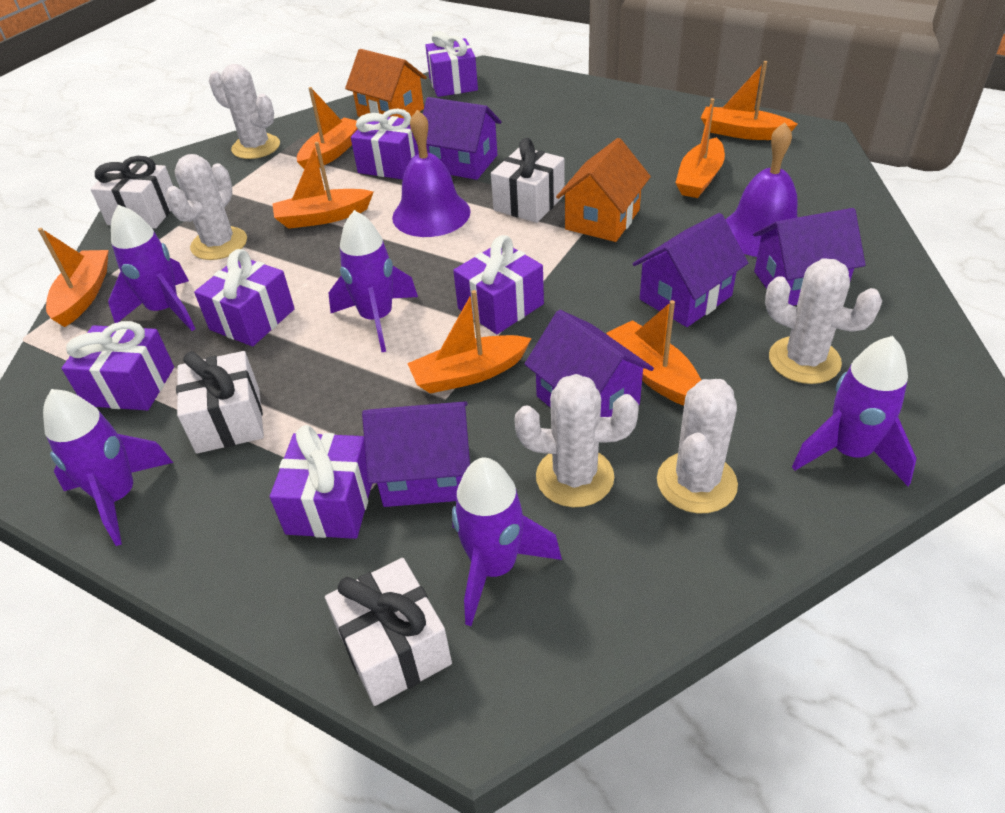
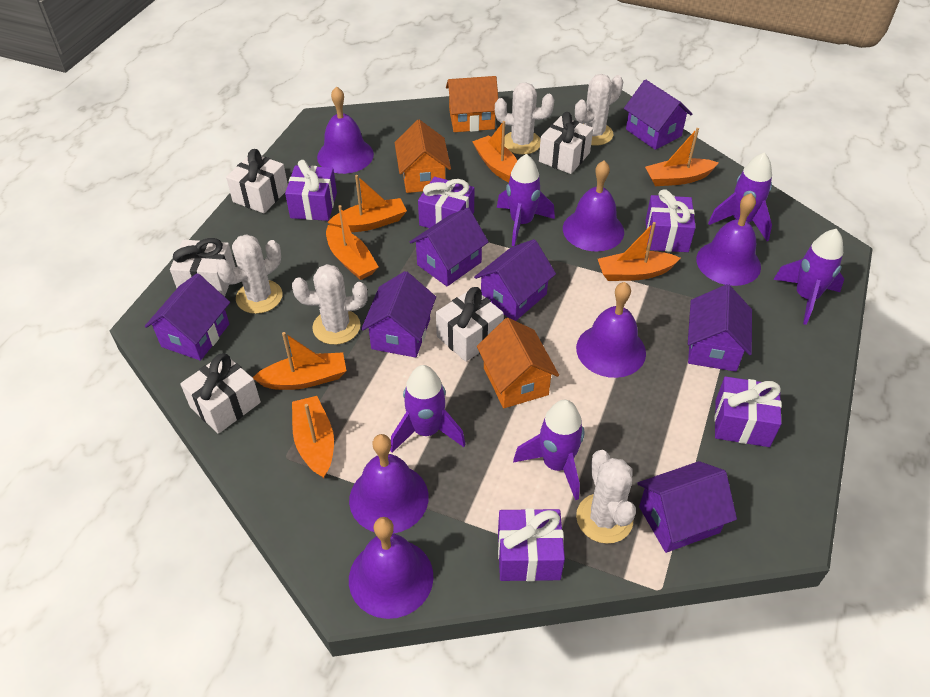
orange house: 2 -> 3
purple bell: 2 -> 6
purple gift: 6 -> 5
purple house: 5 -> 7
white gift: 4 -> 5

